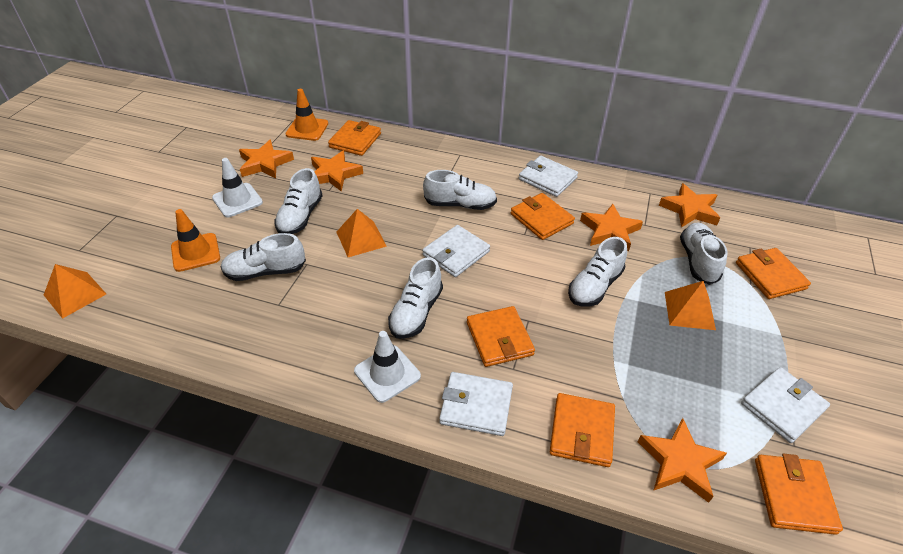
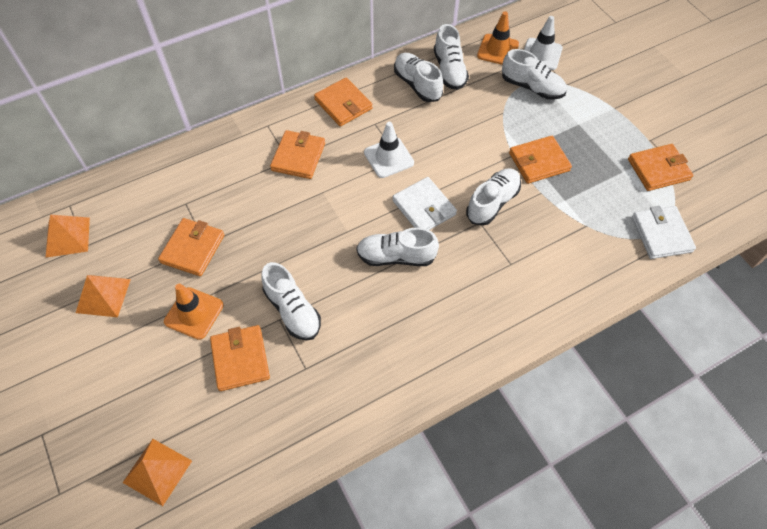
orange star: 5 -> 0
white wallet: 4 -> 2

